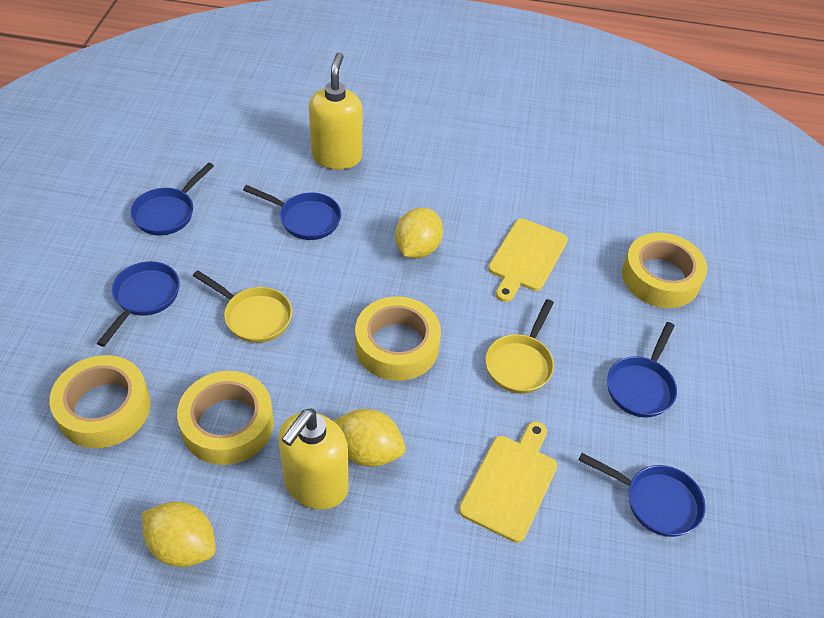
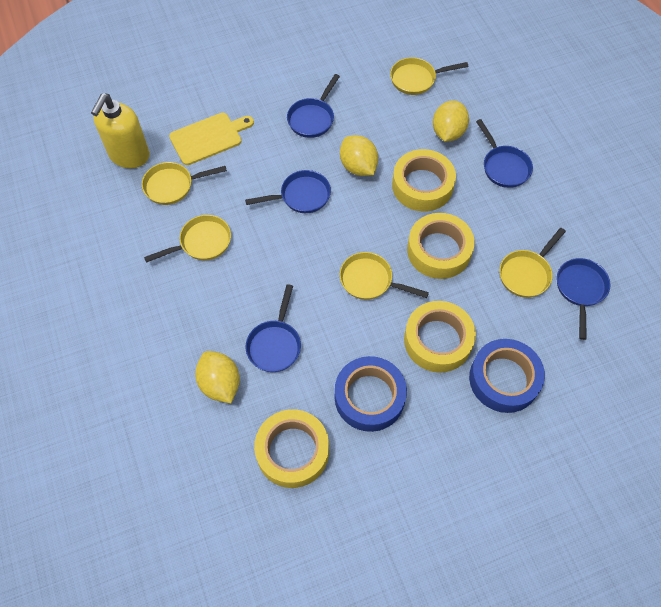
blue tape: 0 -> 2
yellow cutting board: 2 -> 1
yellow pan: 2 -> 5
yellow soap dispenser: 2 -> 1

